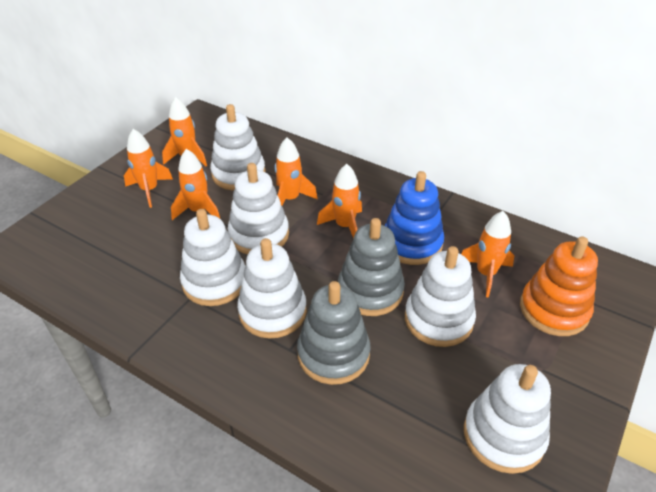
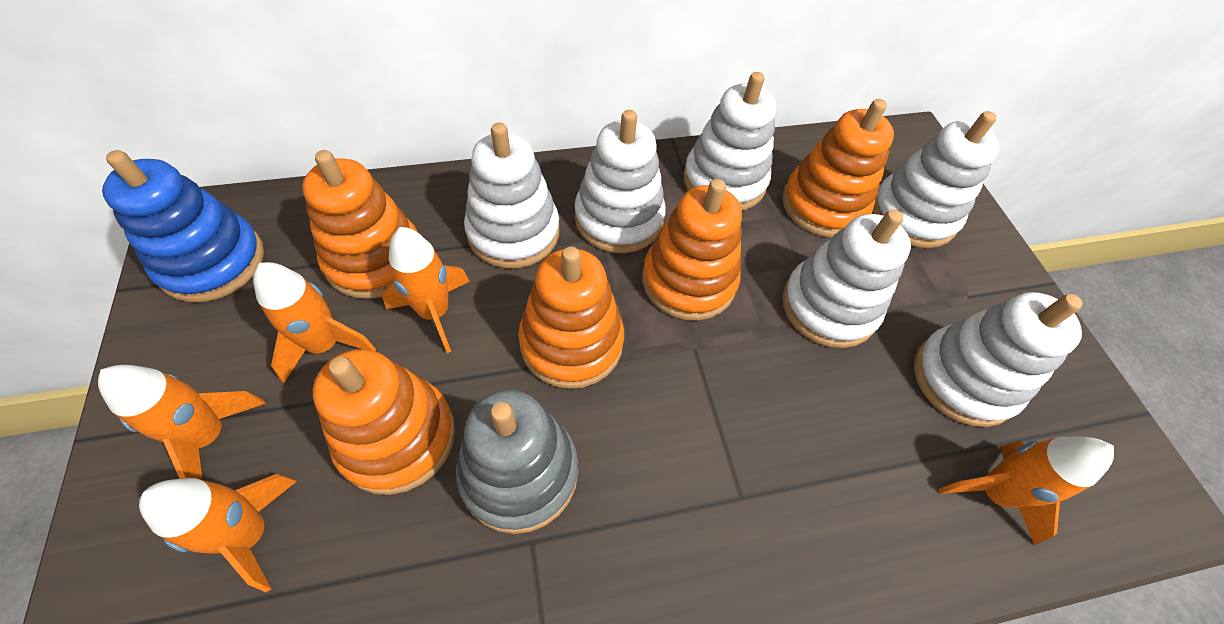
grey stacking toy: 2 -> 1
orange rocket: 6 -> 5
orange stacking toy: 1 -> 5

